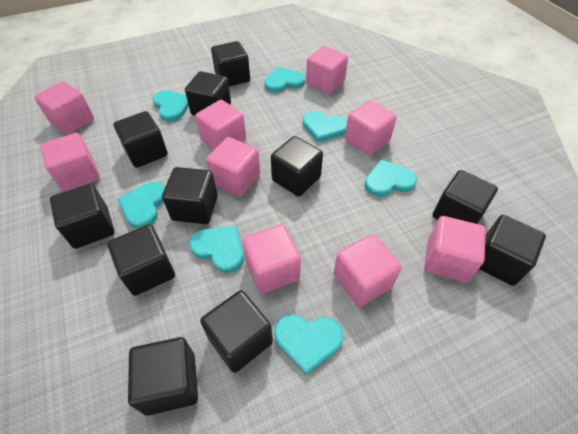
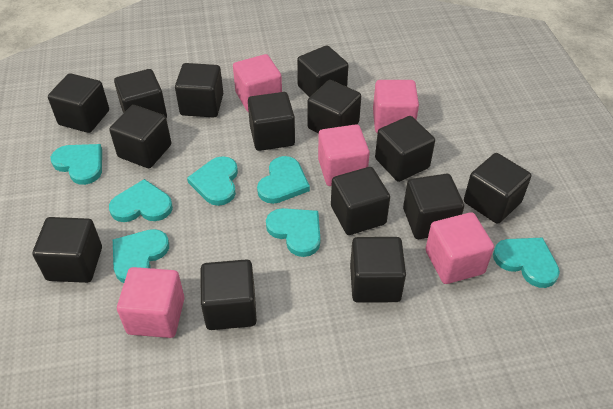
black cube: 11 -> 14
pink cube: 9 -> 5

